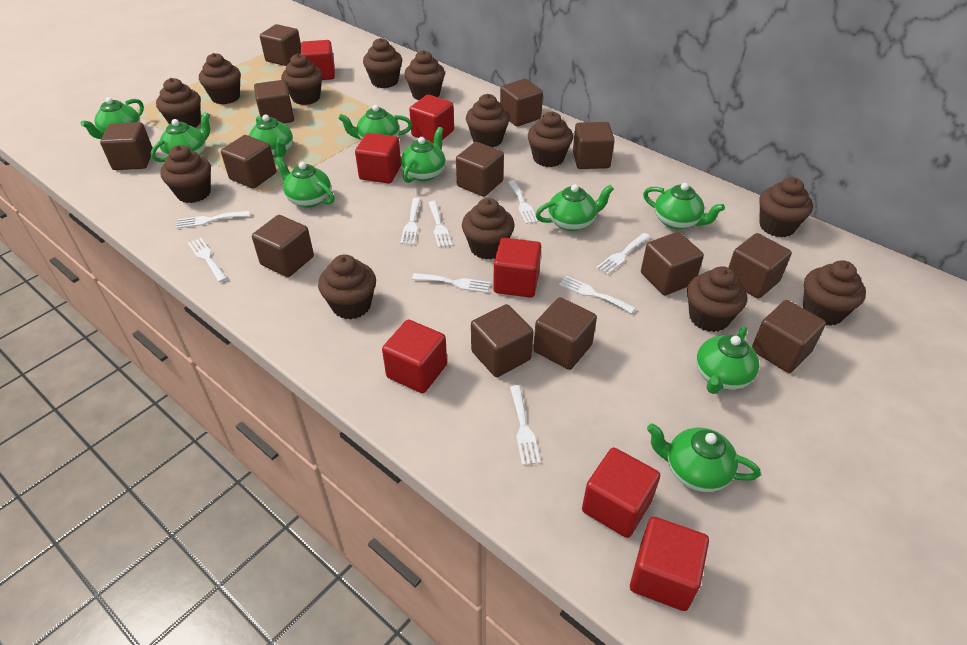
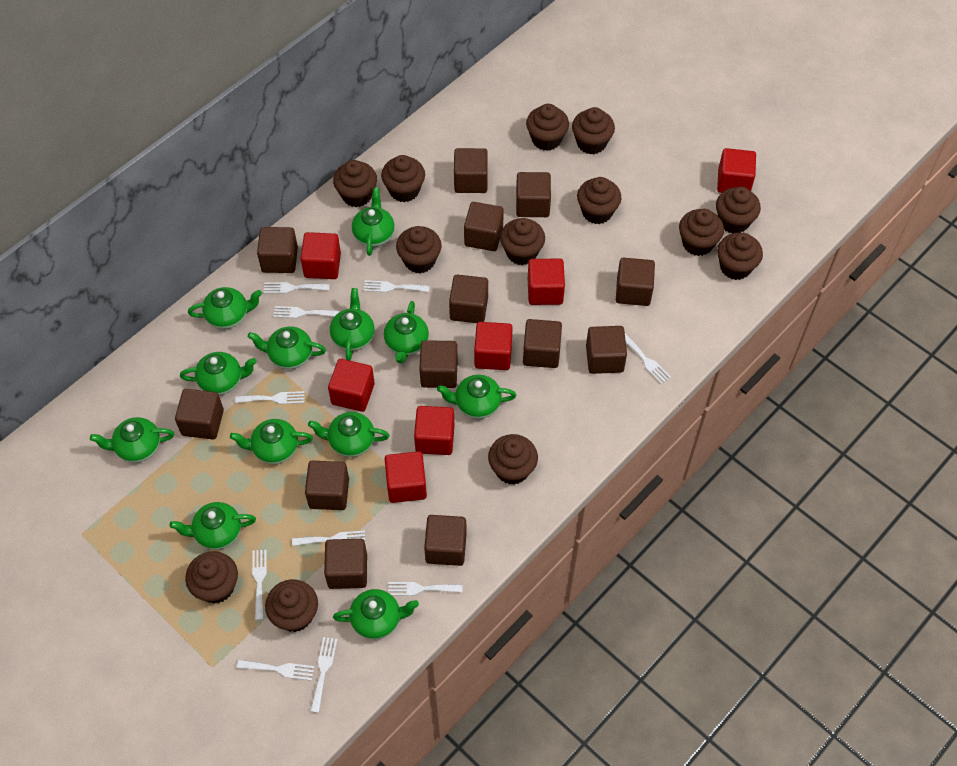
green teapot: 10 -> 12
white fork: 9 -> 10

